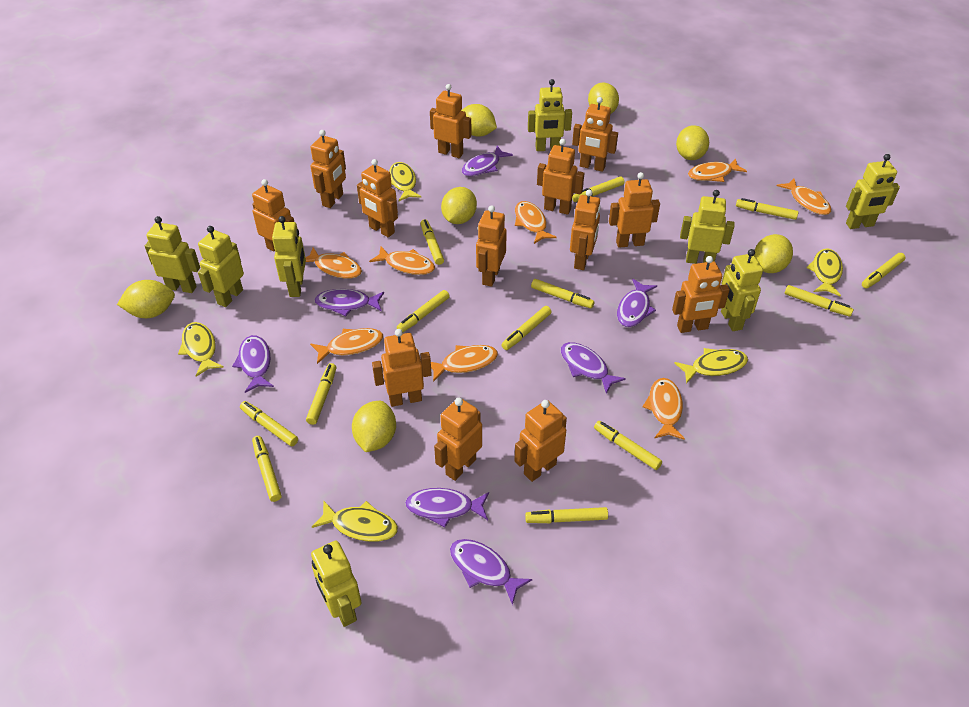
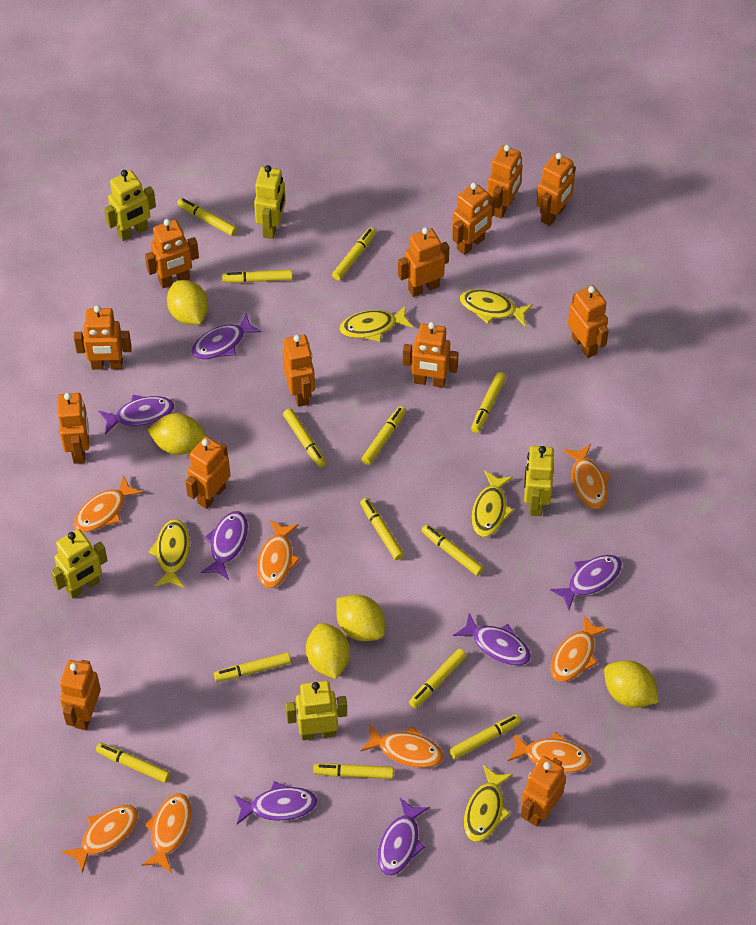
yellow lemon: 7 -> 5
yellow robot: 8 -> 5

